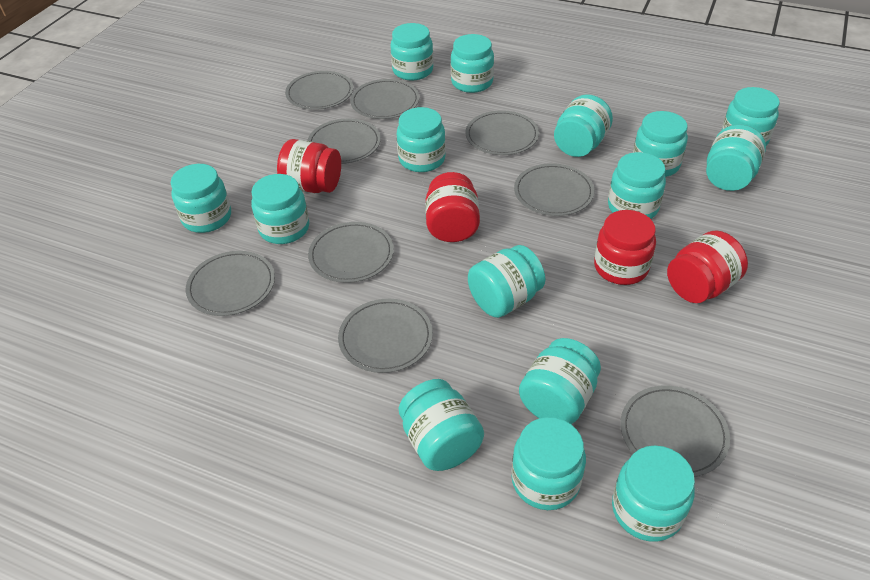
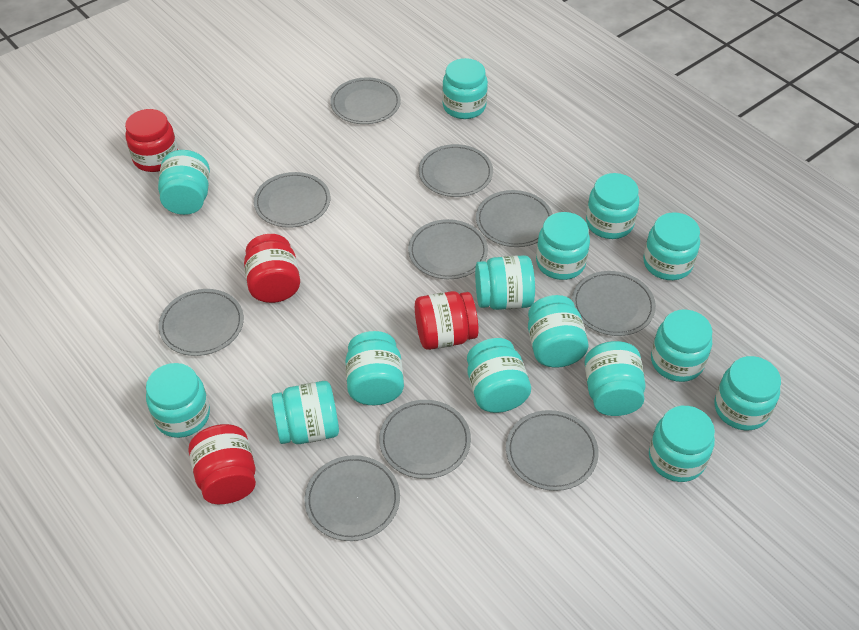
grey plate: 9 -> 10

